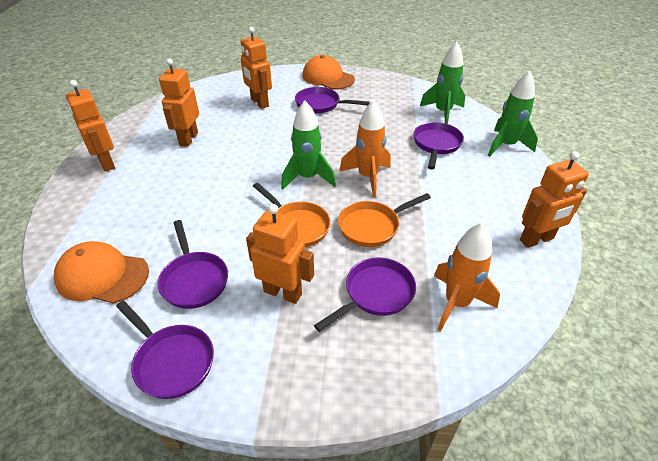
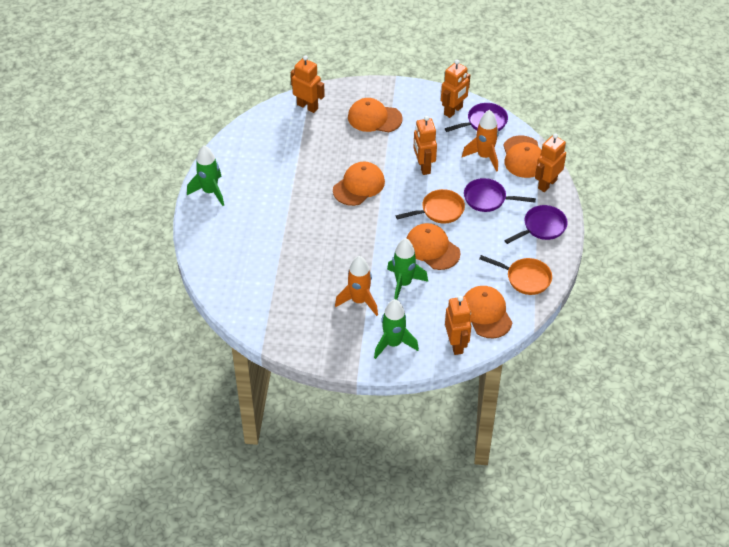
orange cap: 2 -> 5
purple pan: 5 -> 3

